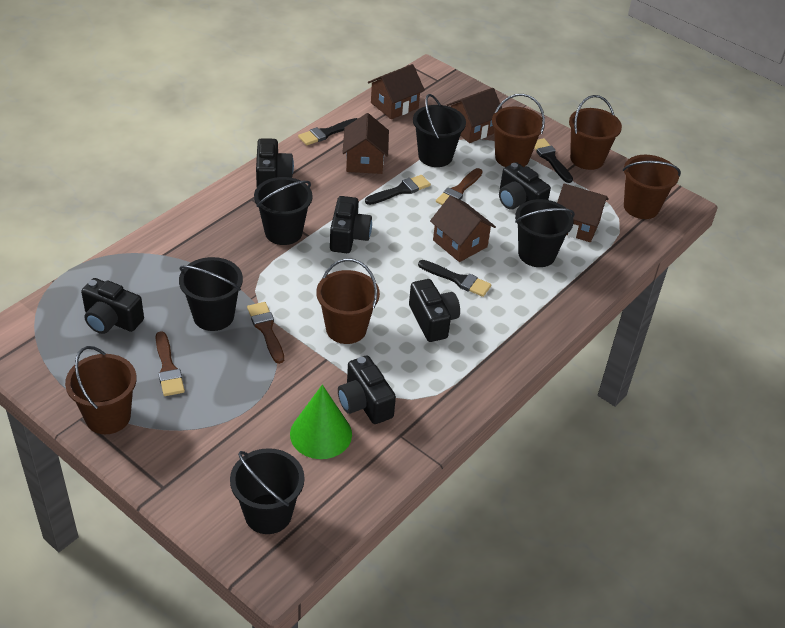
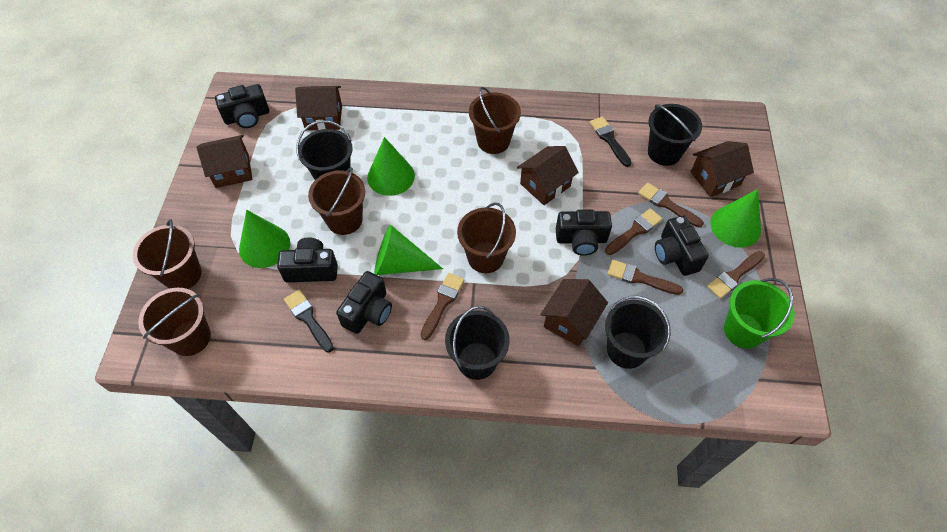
black brush: 4 -> 2
black bucket: 5 -> 4
black camera: 6 -> 5
brown brush: 3 -> 5
green bucket: 0 -> 1
green cone: 1 -> 4

